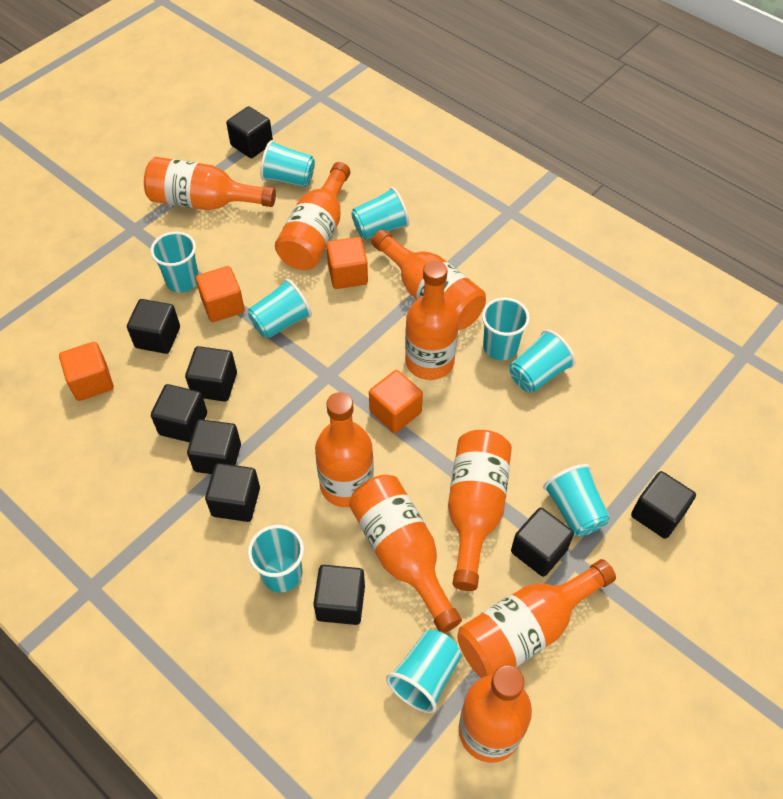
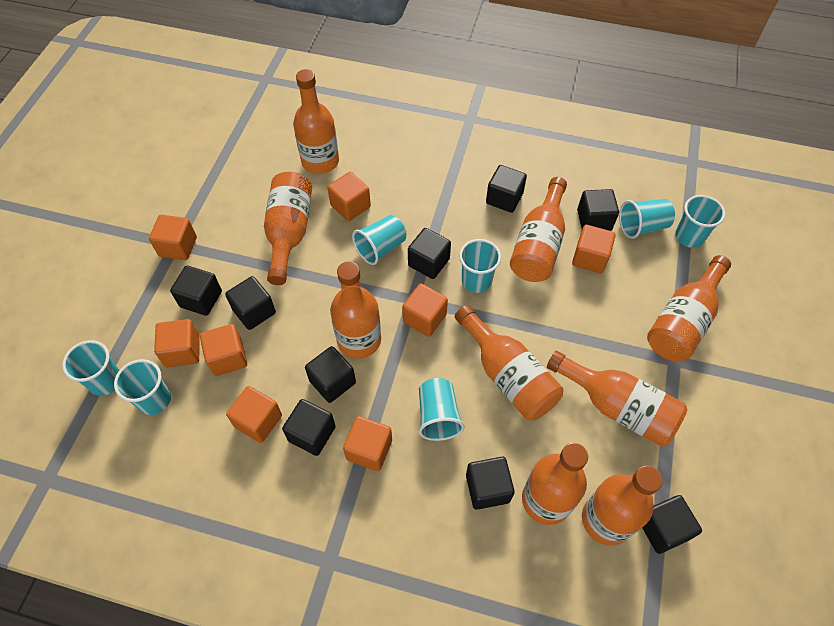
orange cube: 4 -> 8
turquoise cup: 9 -> 7

